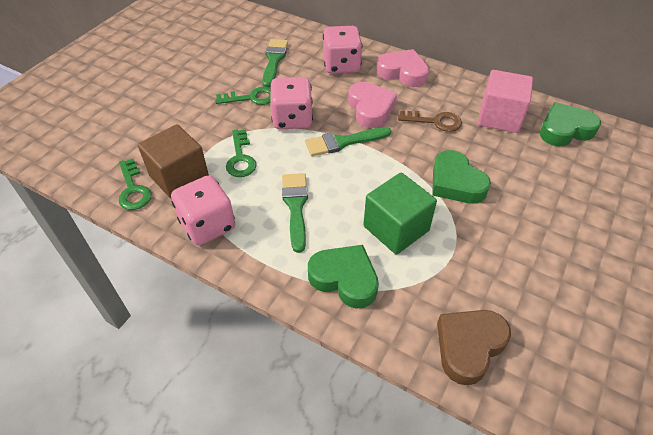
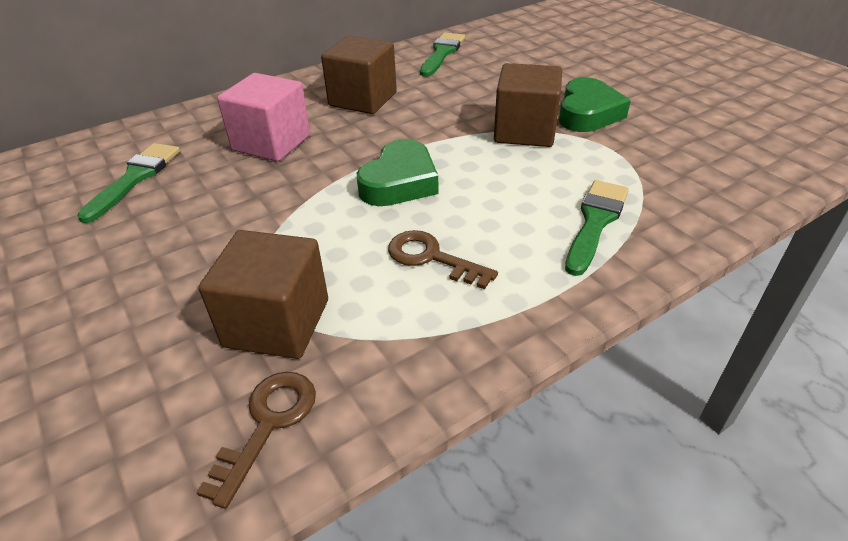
brown cube: 1 -> 3
brown heart: 1 -> 0
brown key: 1 -> 2
green cube: 1 -> 0
green heart: 3 -> 2
green key: 3 -> 0
pink dice: 3 -> 0
pink heart: 2 -> 0

